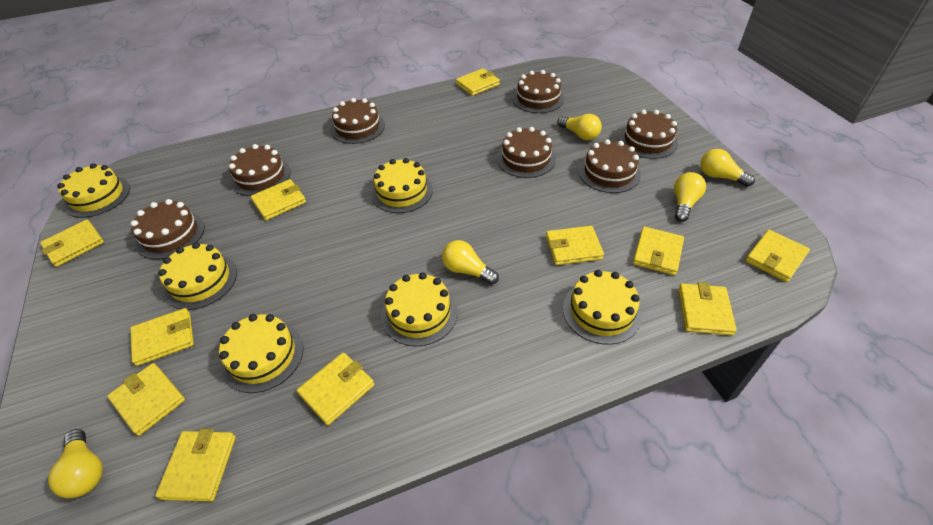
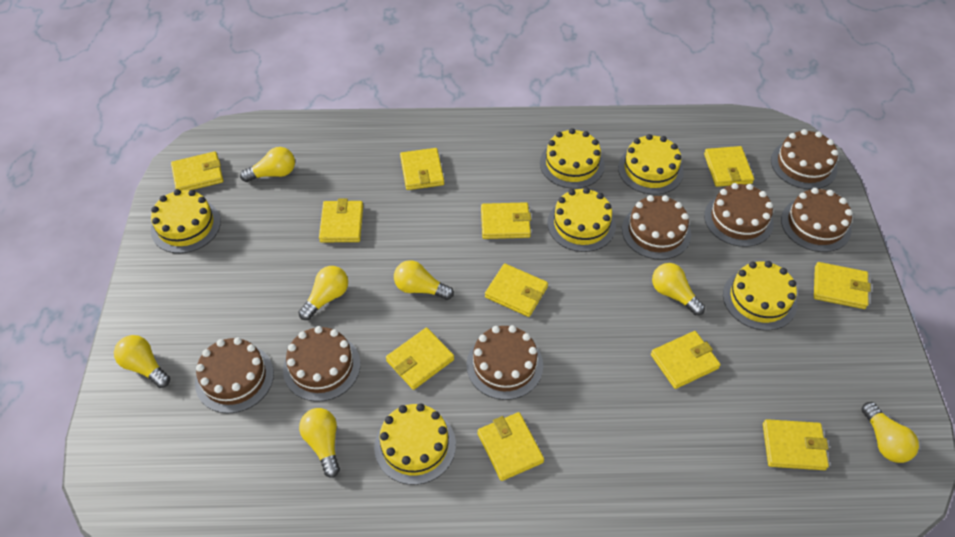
yellow light bulb: 5 -> 7

